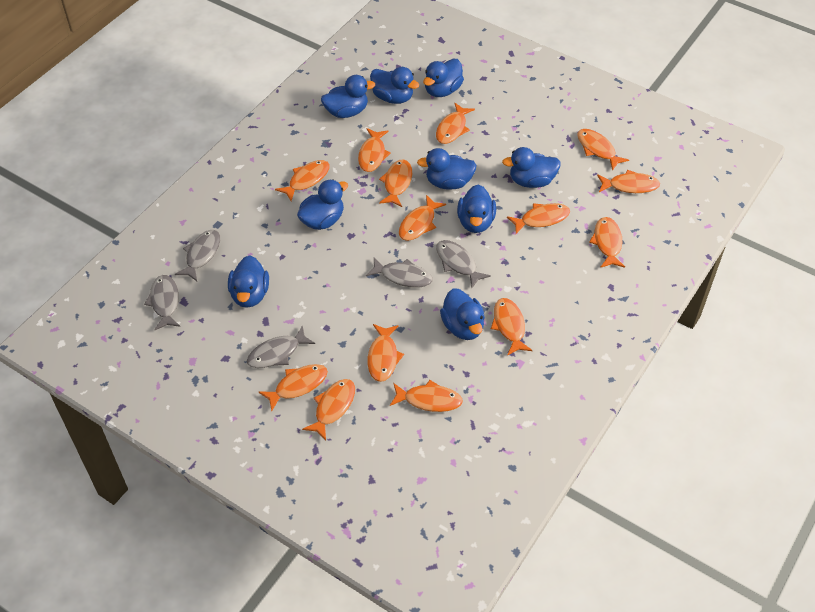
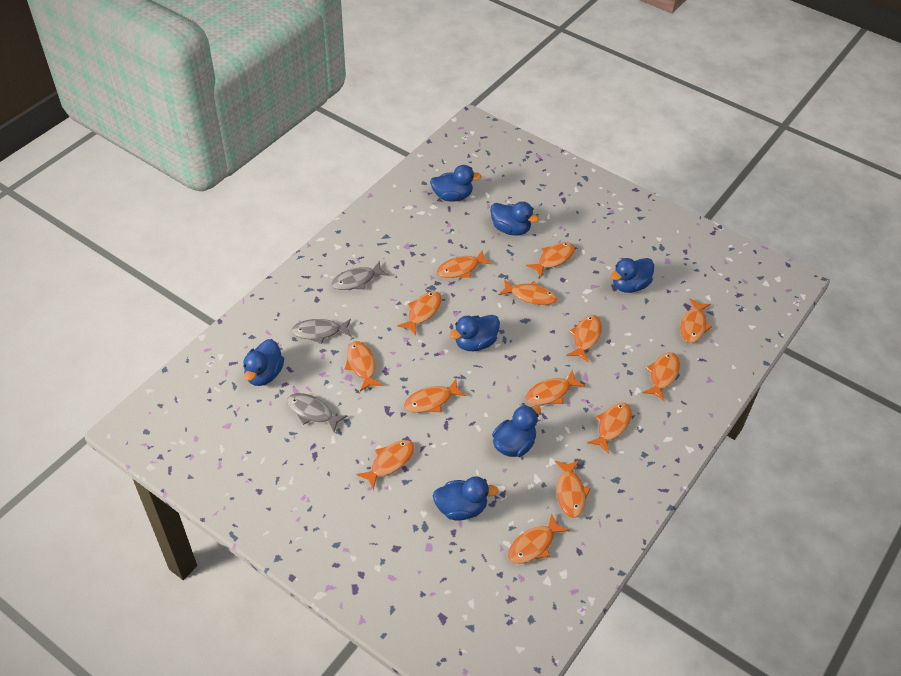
blue duck: 9 -> 7
grey fish: 5 -> 3

